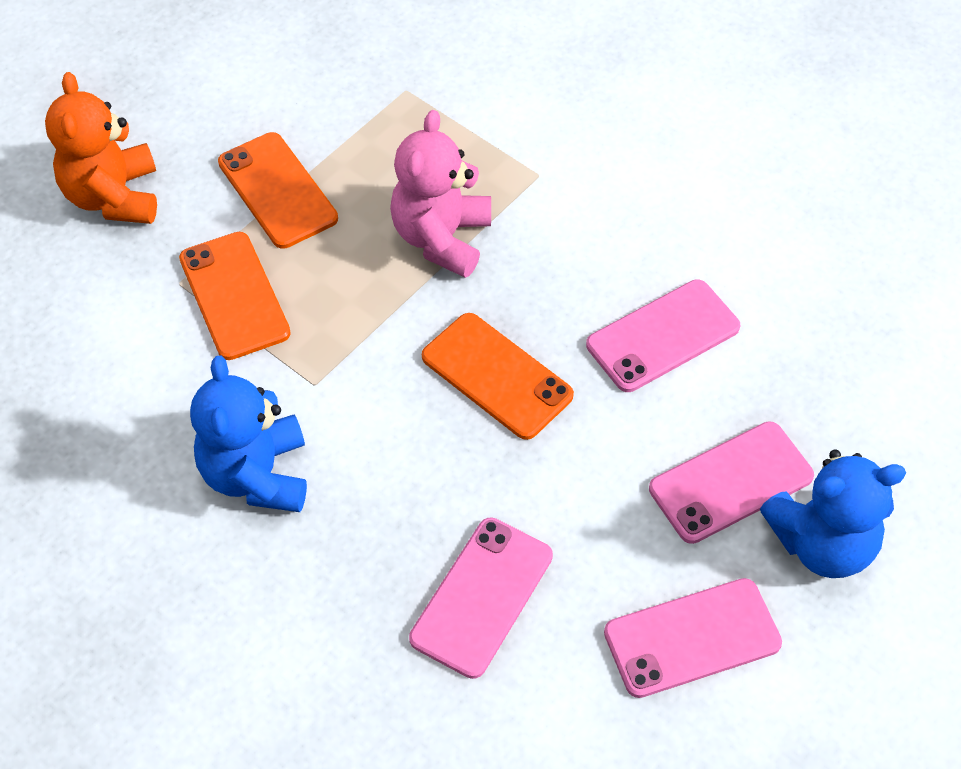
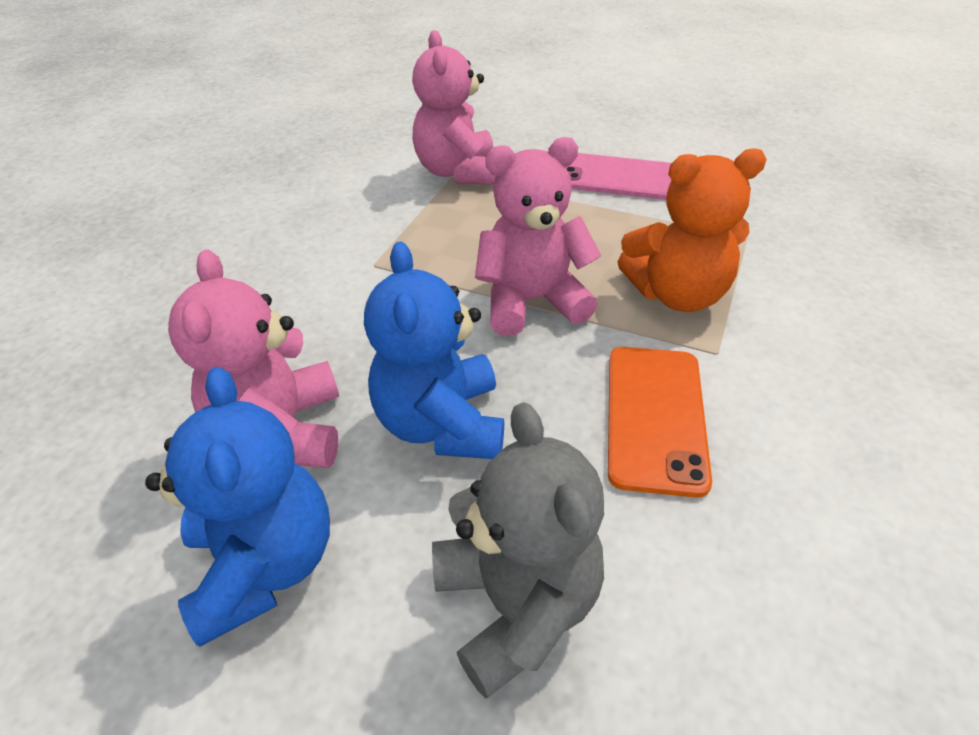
grey teddy bear: 0 -> 1
orange phone: 3 -> 1
pink phone: 4 -> 1
pink teddy bear: 1 -> 3

